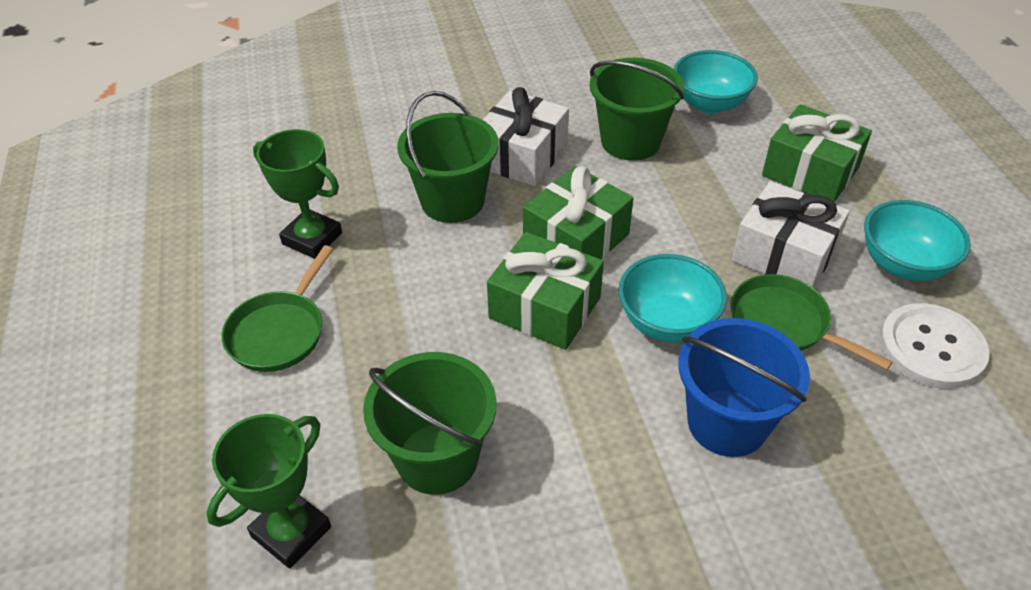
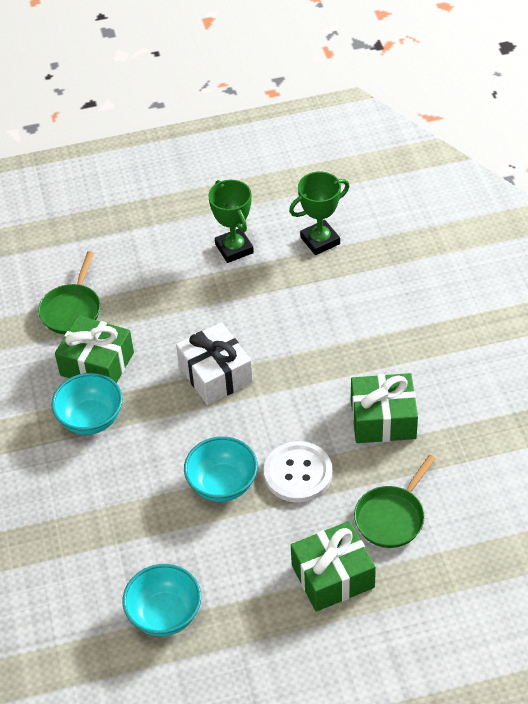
blue bucket: 1 -> 0
green bucket: 3 -> 0
white gift: 2 -> 1

